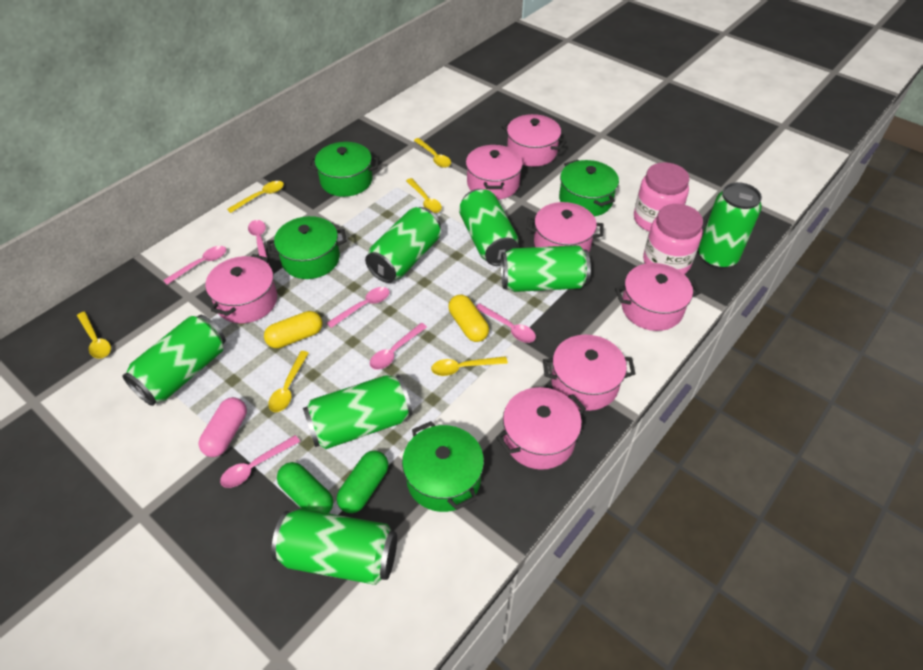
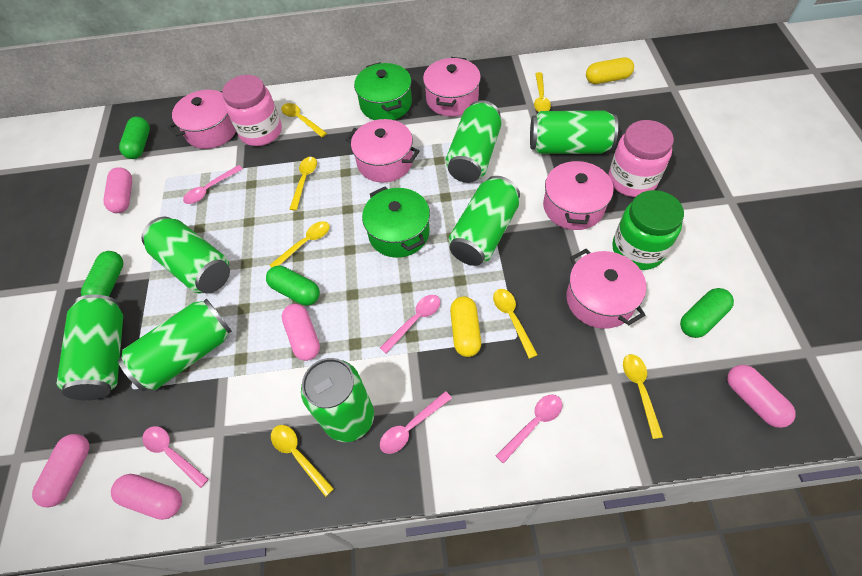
green capsule: 2 -> 4
green jar: 0 -> 1
green pot: 4 -> 2
pink capsule: 1 -> 5
pink pot: 7 -> 5
pink spoon: 6 -> 5
yellow spoon: 6 -> 7

